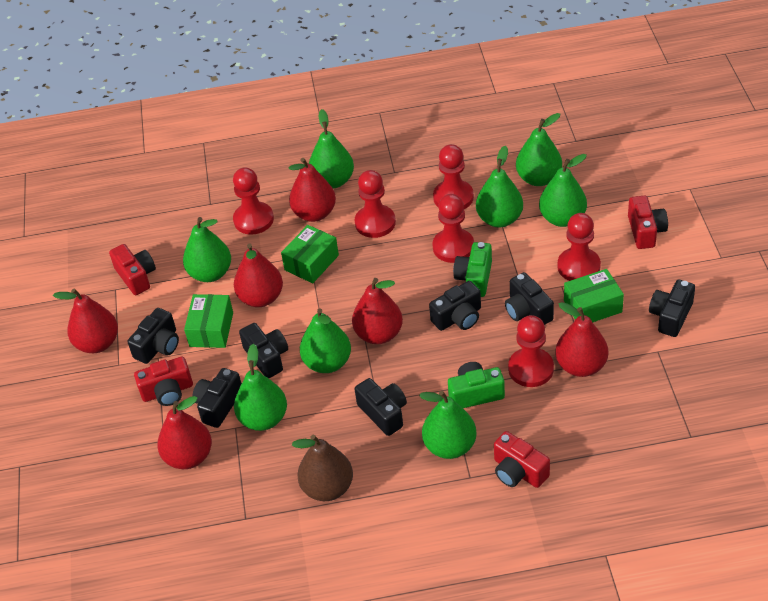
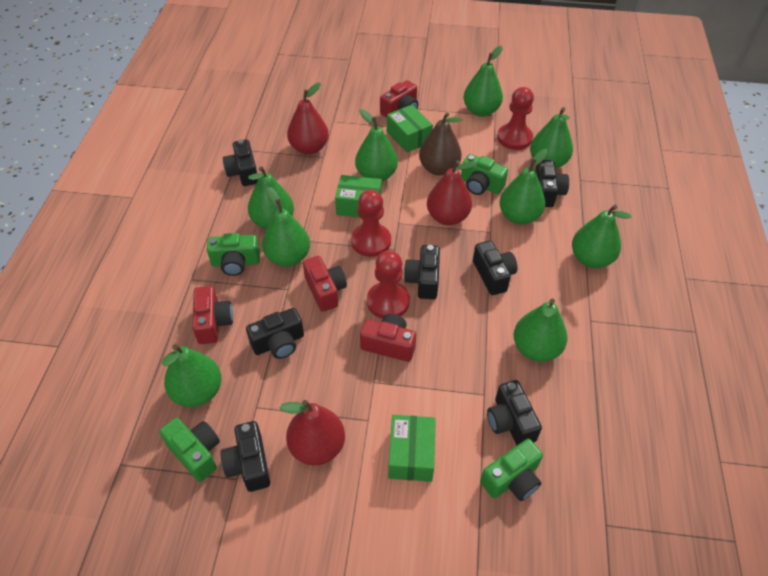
green camera: 2 -> 4
green pear: 8 -> 9
red pawn: 6 -> 3
red pear: 6 -> 3

